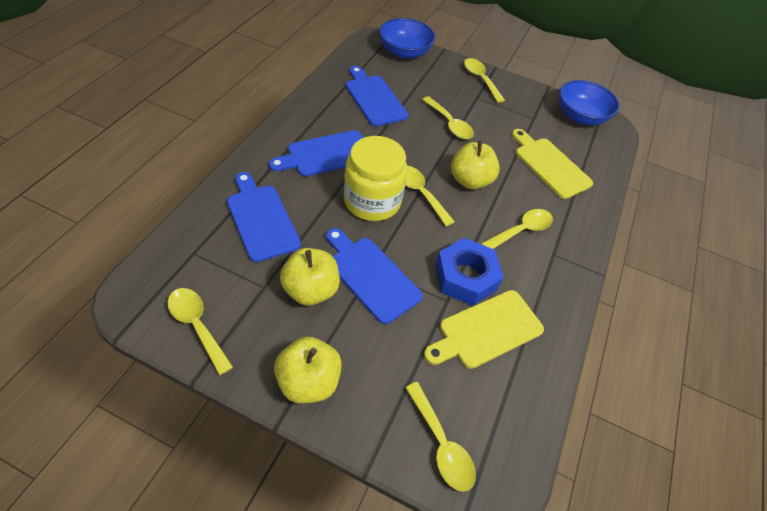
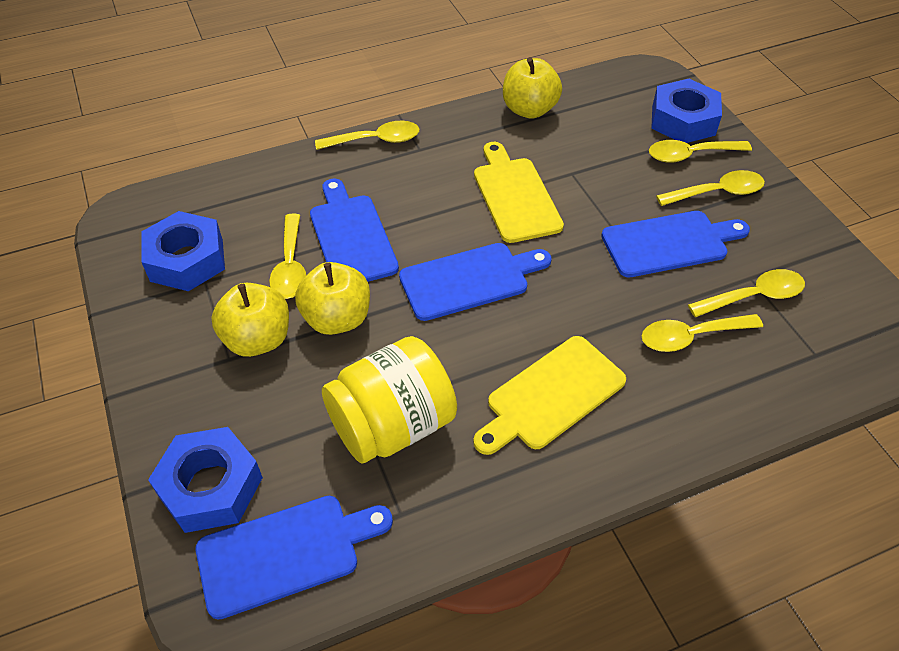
blue bowl: 2 -> 0
blue nut: 1 -> 3

